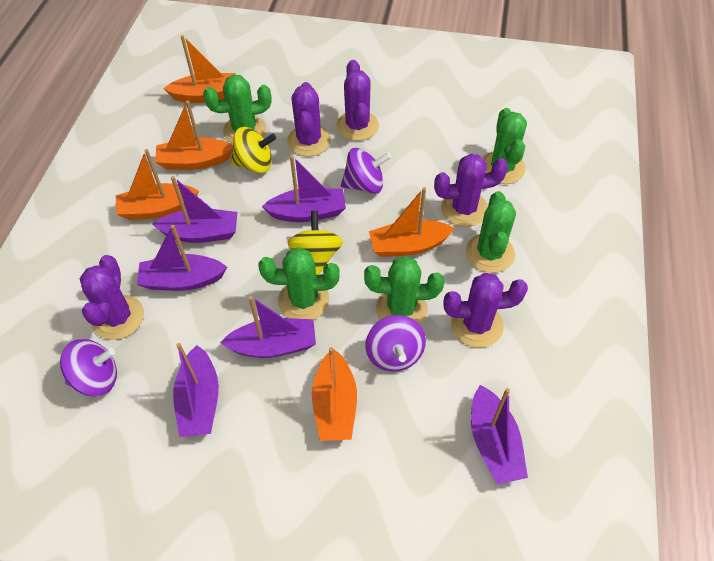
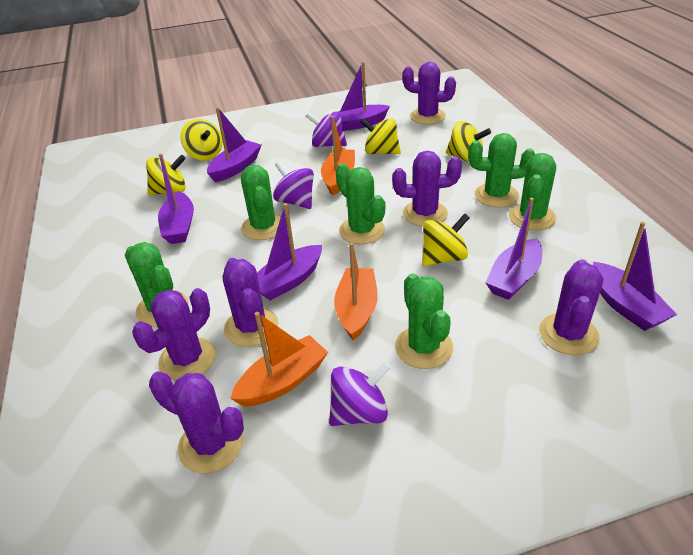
green cactus: 5 -> 6
orange boat: 5 -> 3
purple cactus: 5 -> 6
yellow spinning top: 2 -> 5

